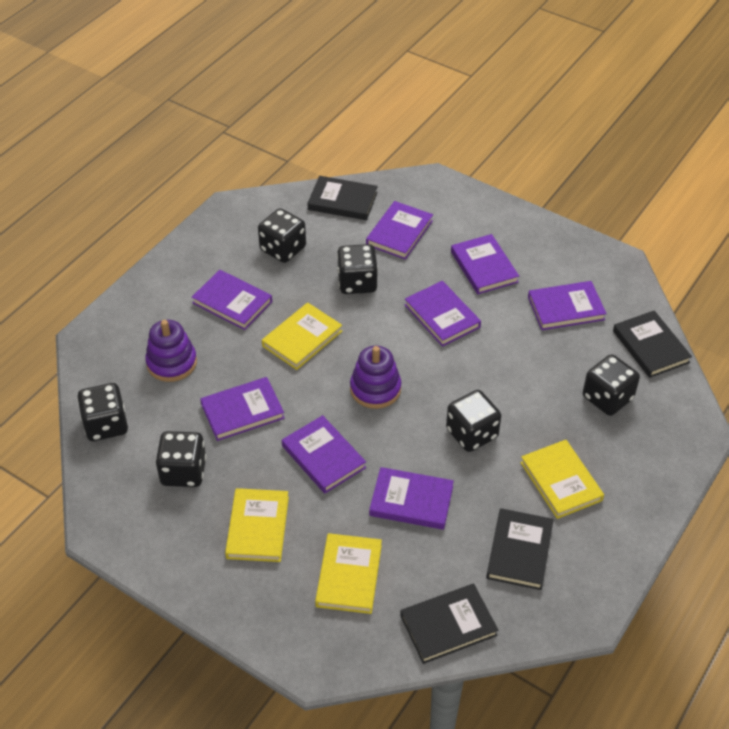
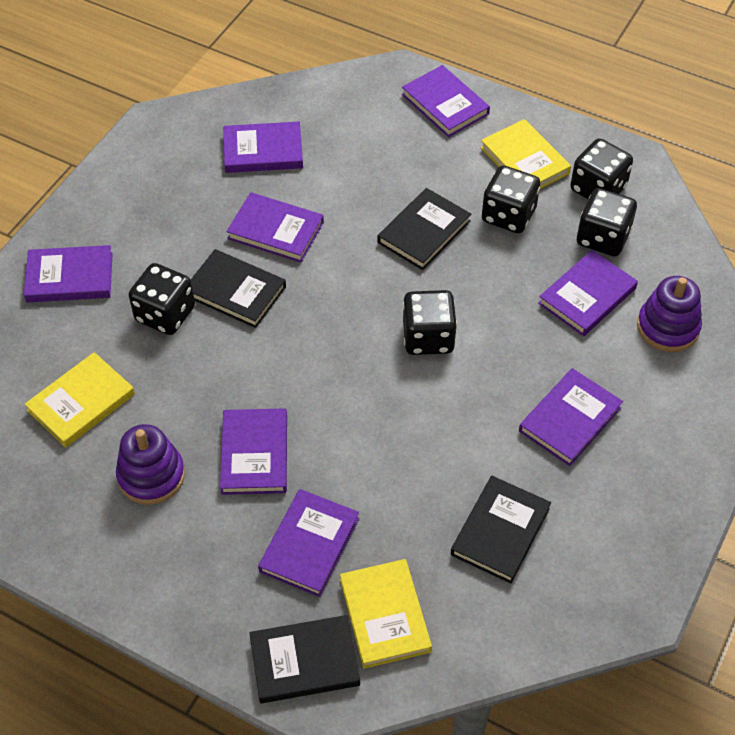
black dice: 6 -> 5
yellow book: 4 -> 3

